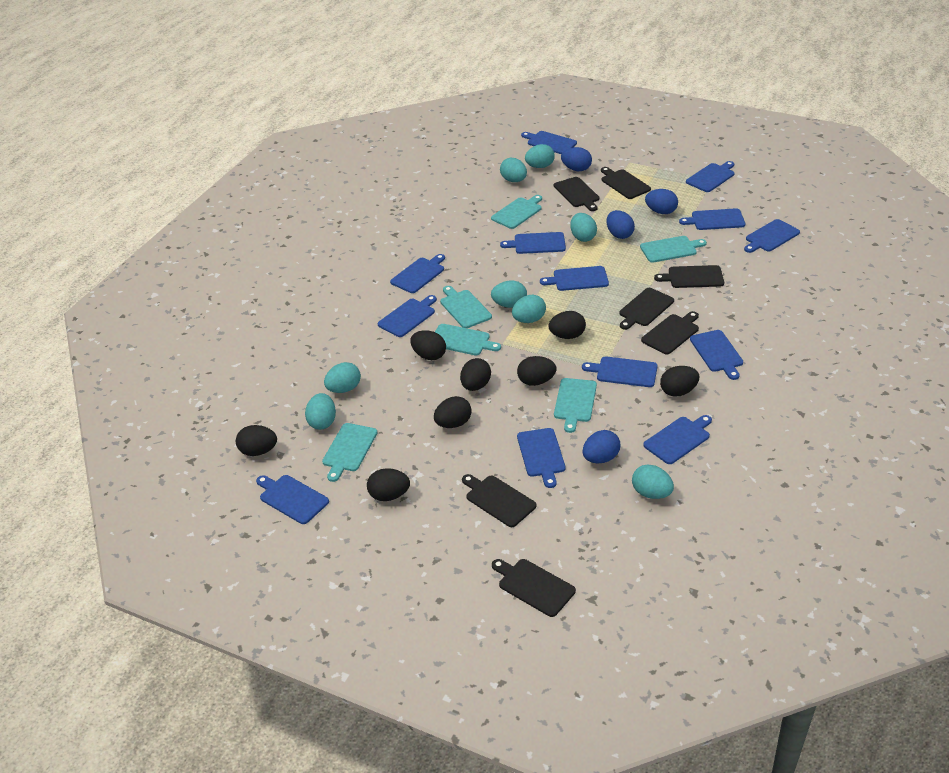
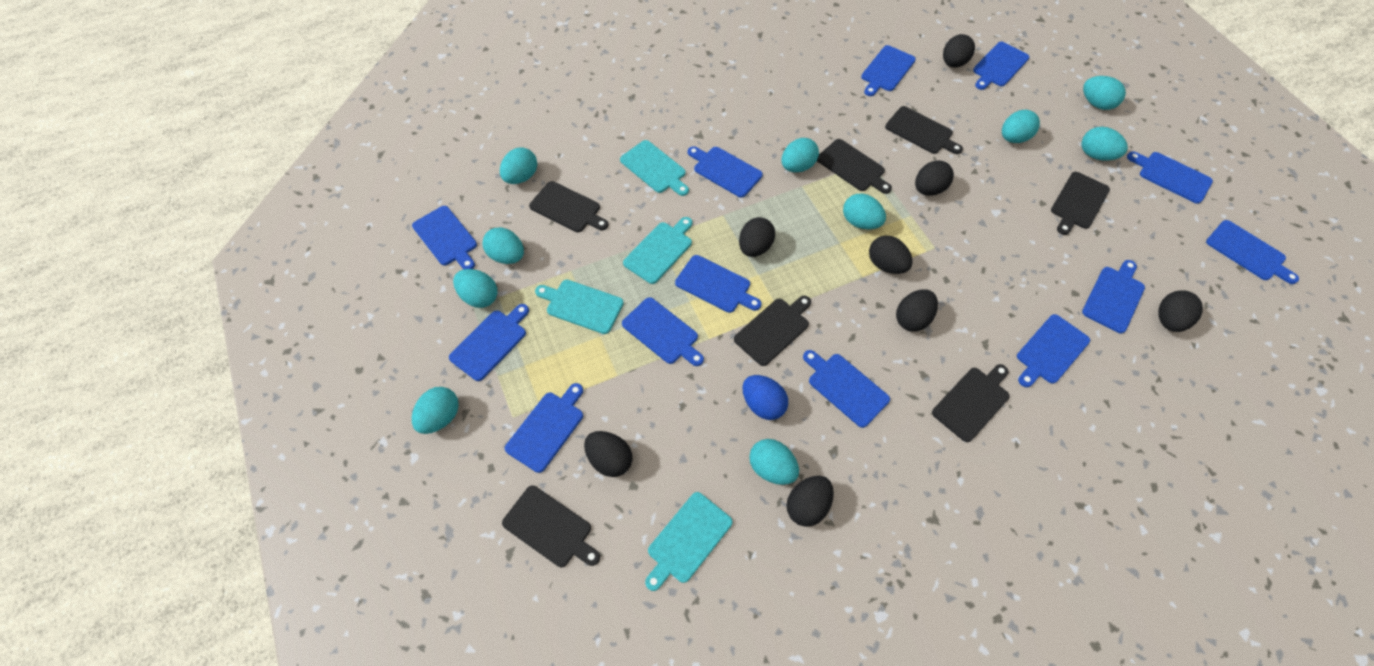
blue egg: 4 -> 1
turquoise cutting board: 6 -> 4
turquoise egg: 8 -> 10

